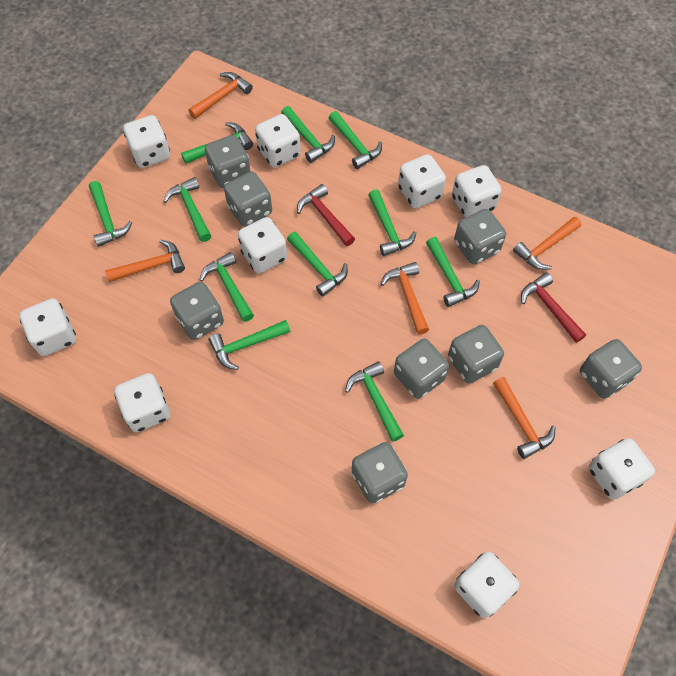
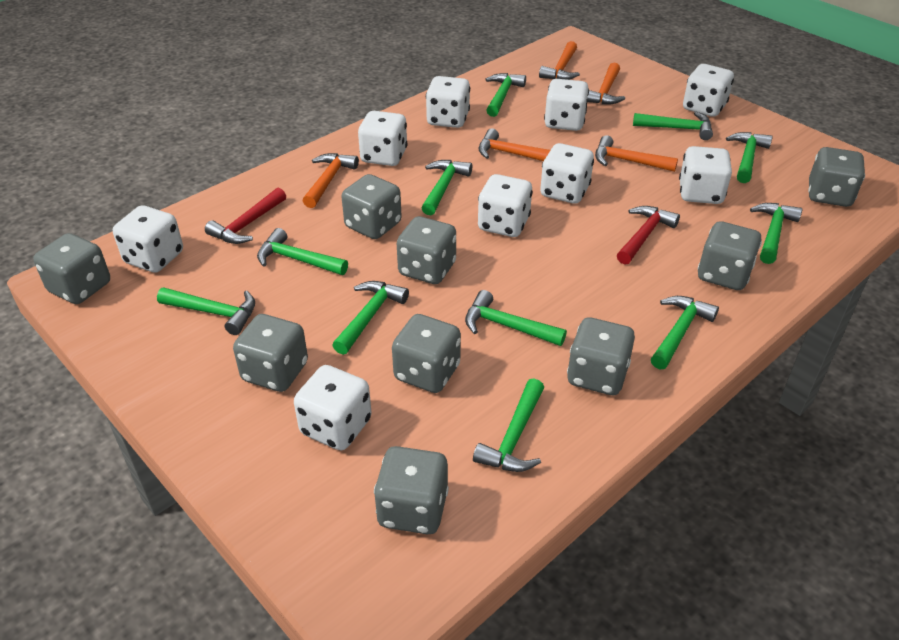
grey dice: 8 -> 9

